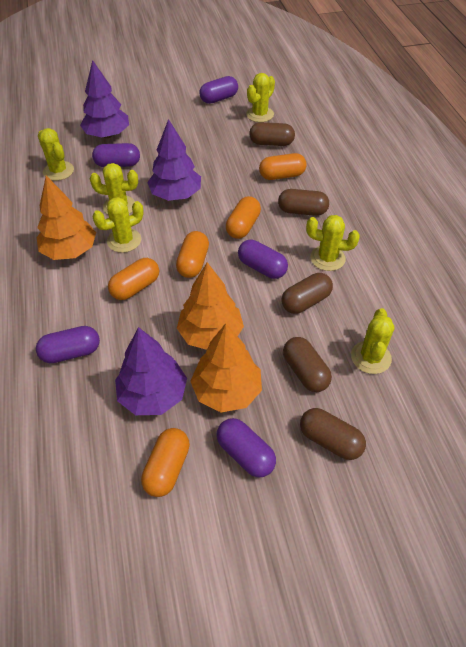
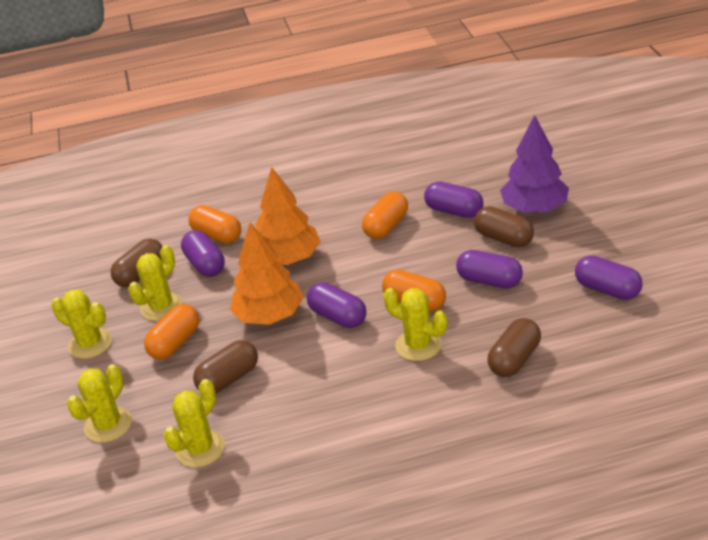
brown capsule: 5 -> 4
orange capsule: 5 -> 4
orange tree: 3 -> 2
purple tree: 3 -> 1
yellow cactus: 6 -> 5

